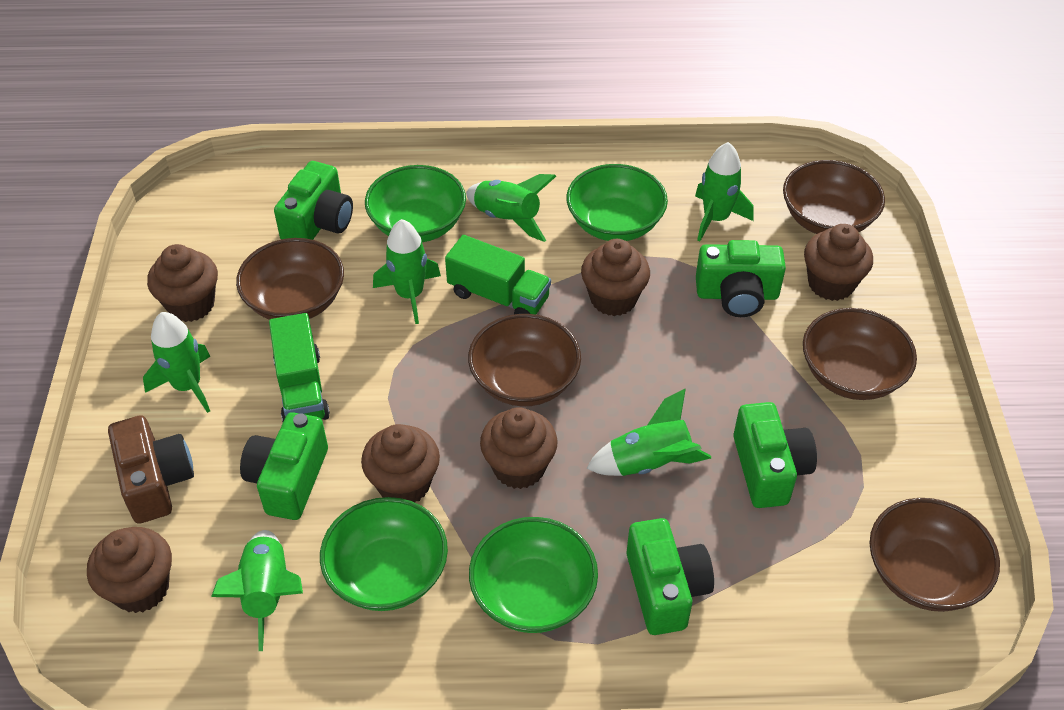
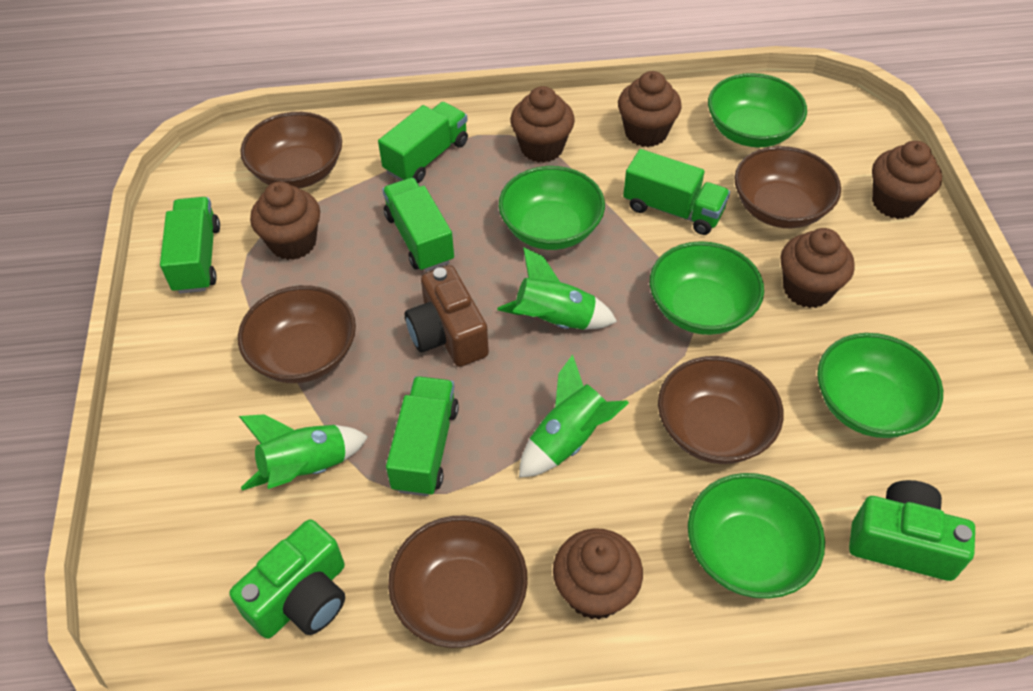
green bowl: 4 -> 5
green camera: 5 -> 2
green rocket: 6 -> 3
green truck: 2 -> 5

